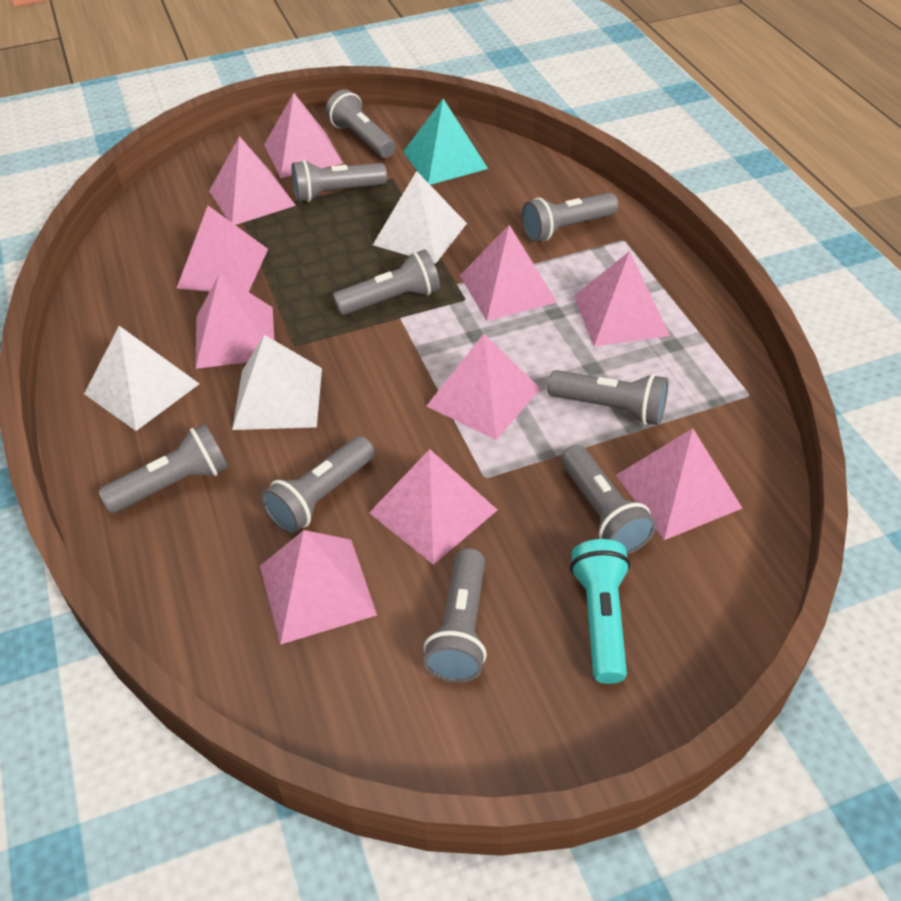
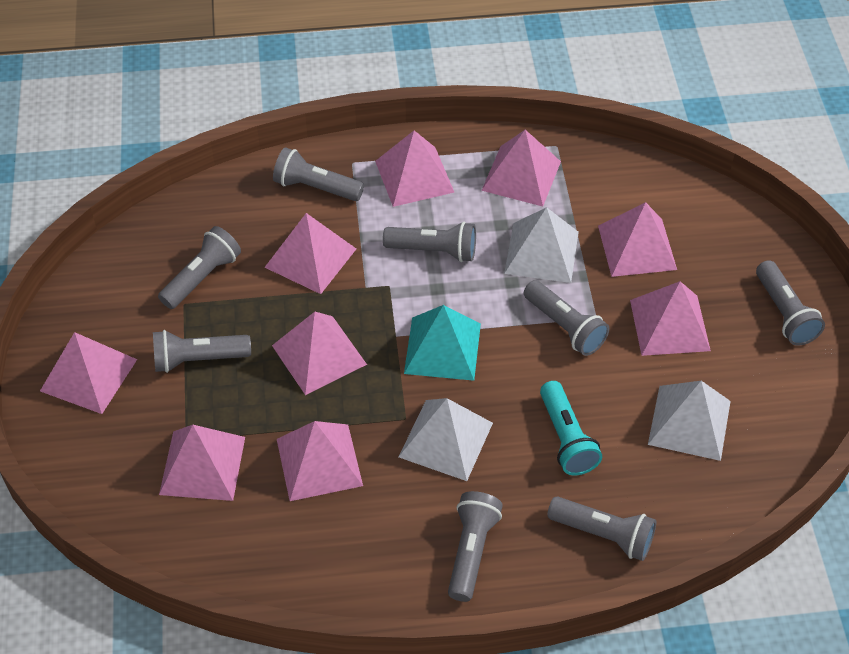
grey flashlight: 9 -> 8
pink pyramid: 10 -> 9

